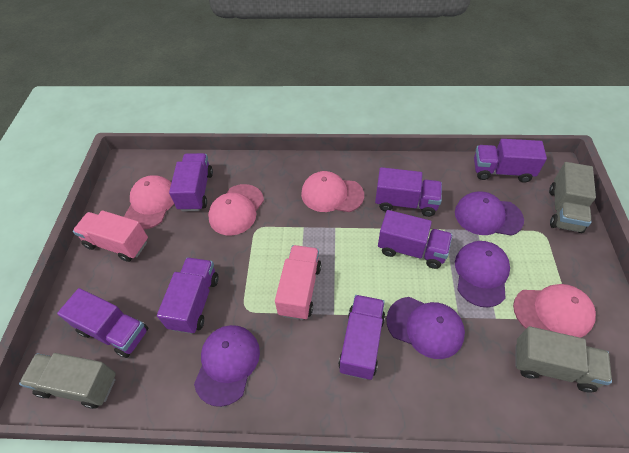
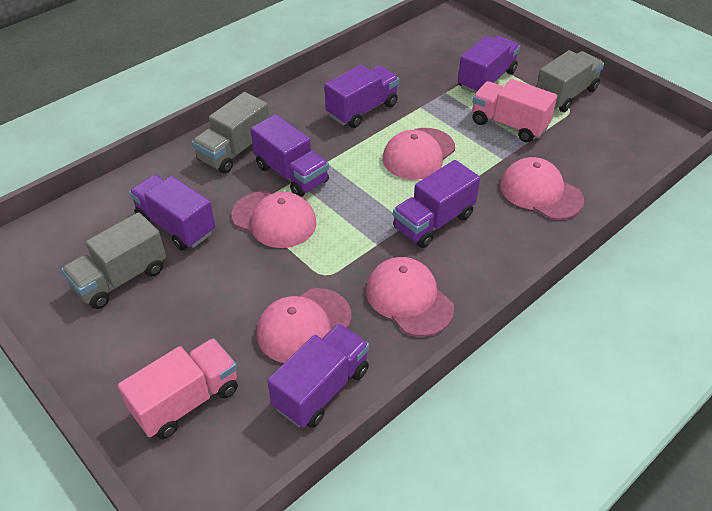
pink cap: 4 -> 5
purple cap: 4 -> 0
purple truck: 7 -> 6

